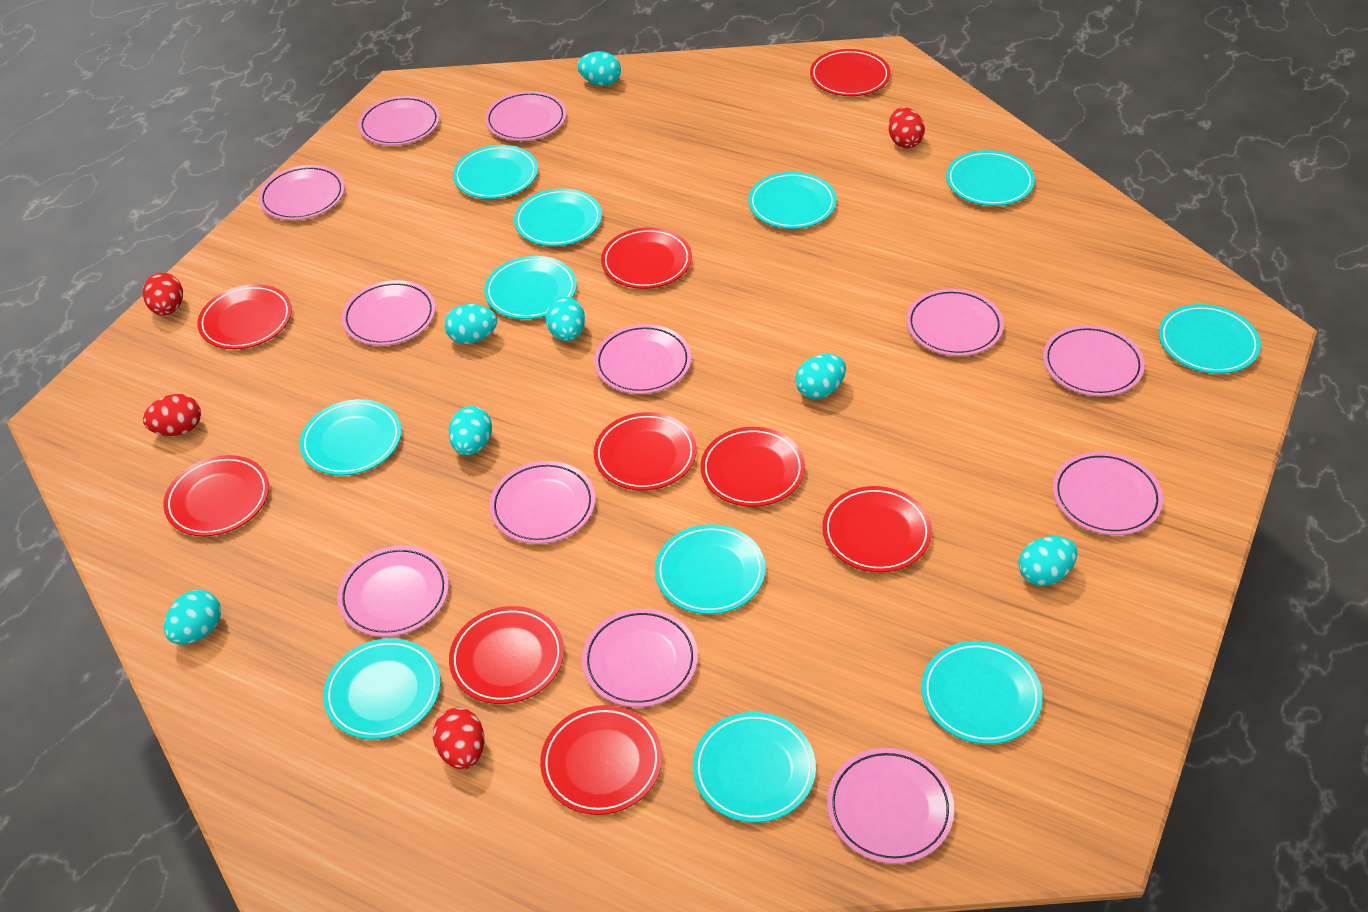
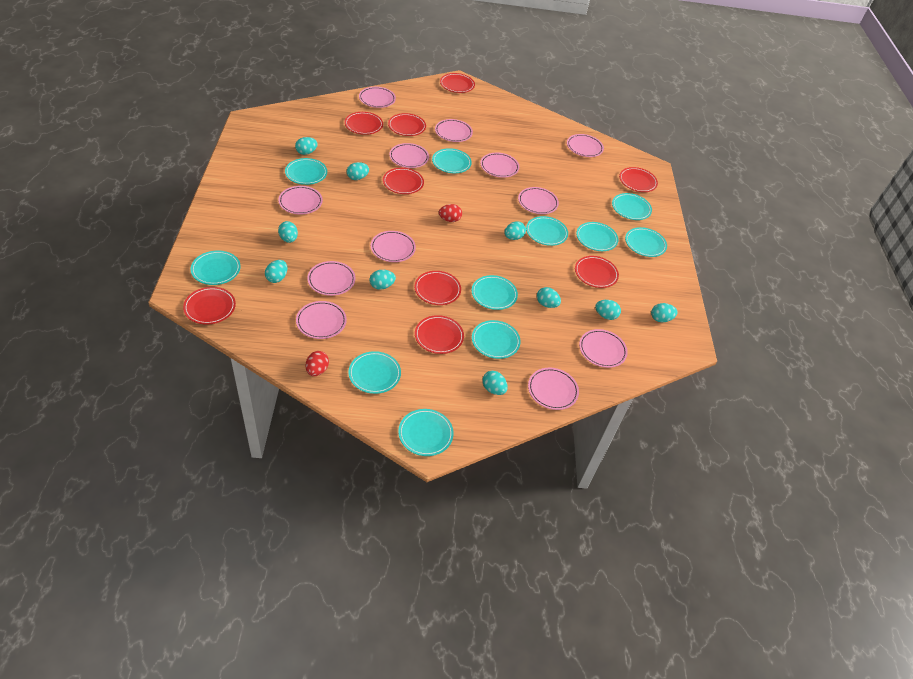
red egg: 4 -> 2
turquoise egg: 7 -> 10

